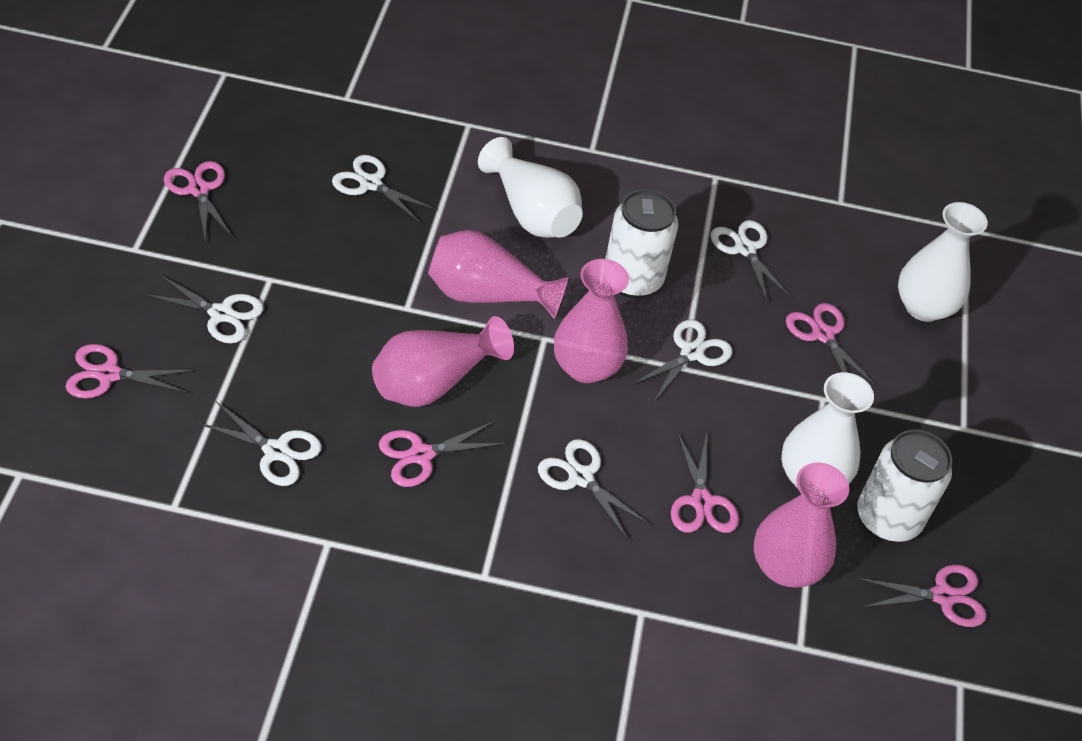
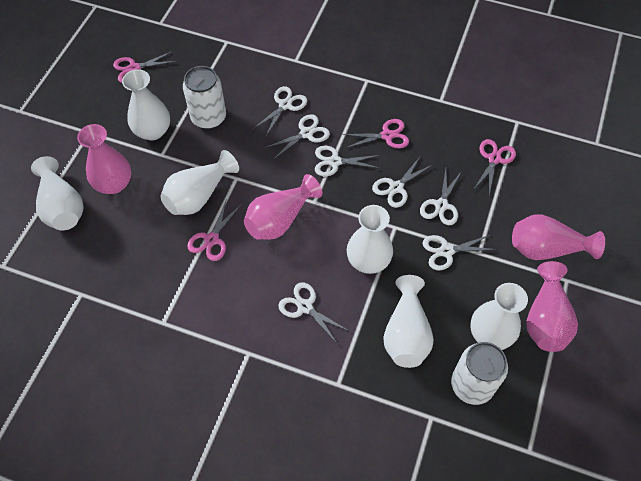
pink scissors: 6 -> 4
white scissors: 6 -> 7
white vase: 3 -> 6

